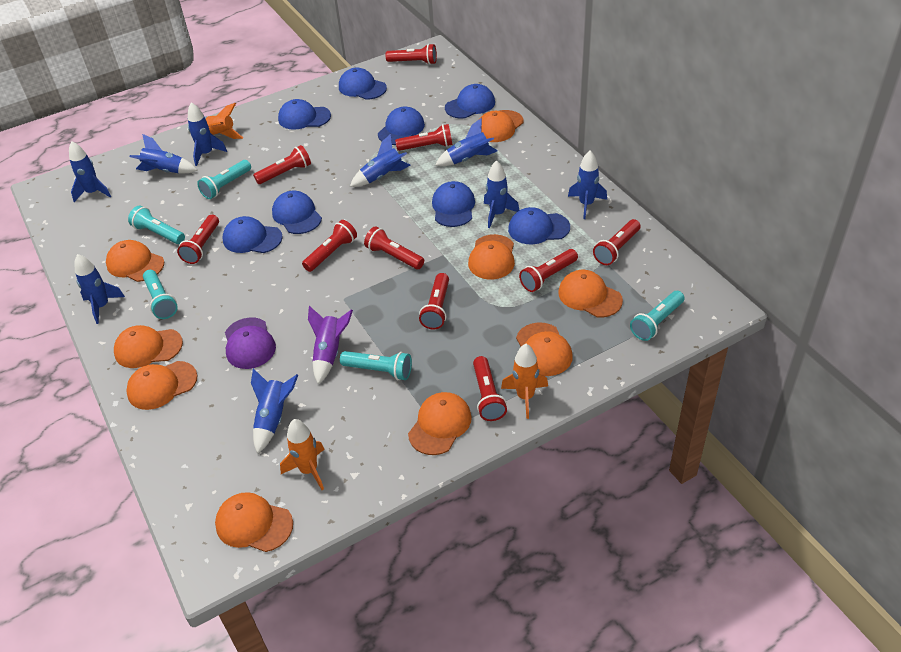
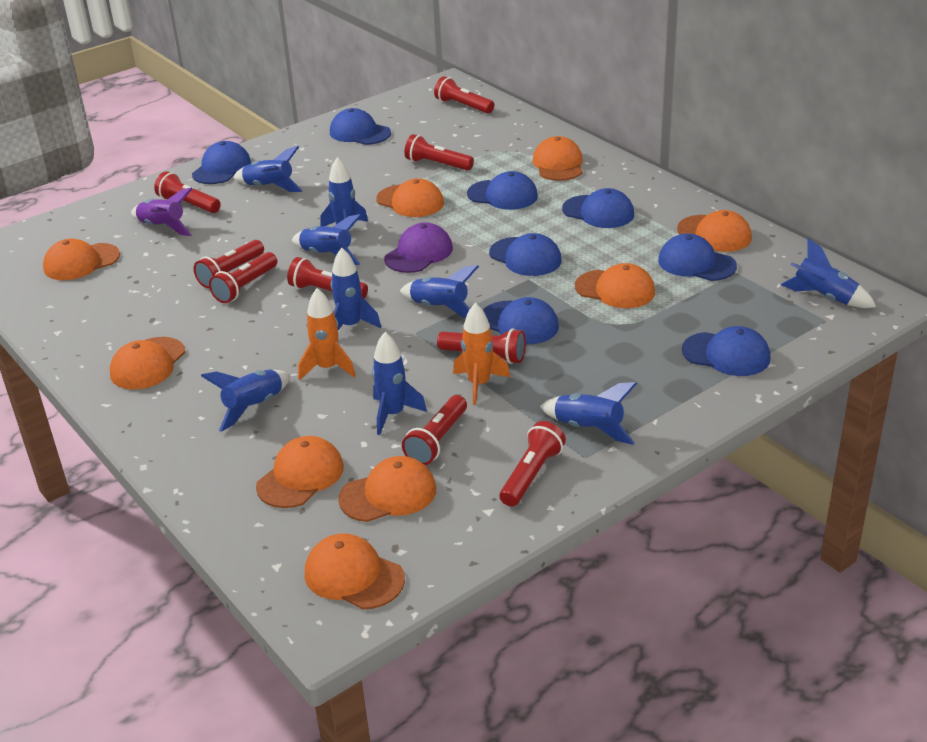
orange rocket: 3 -> 2
red flashlight: 10 -> 9
turquoise flashlight: 5 -> 0

